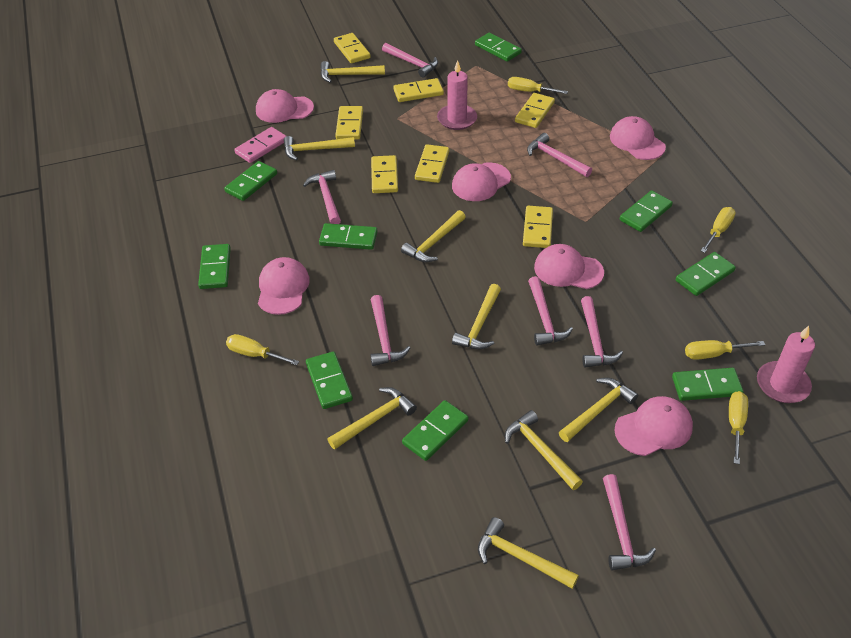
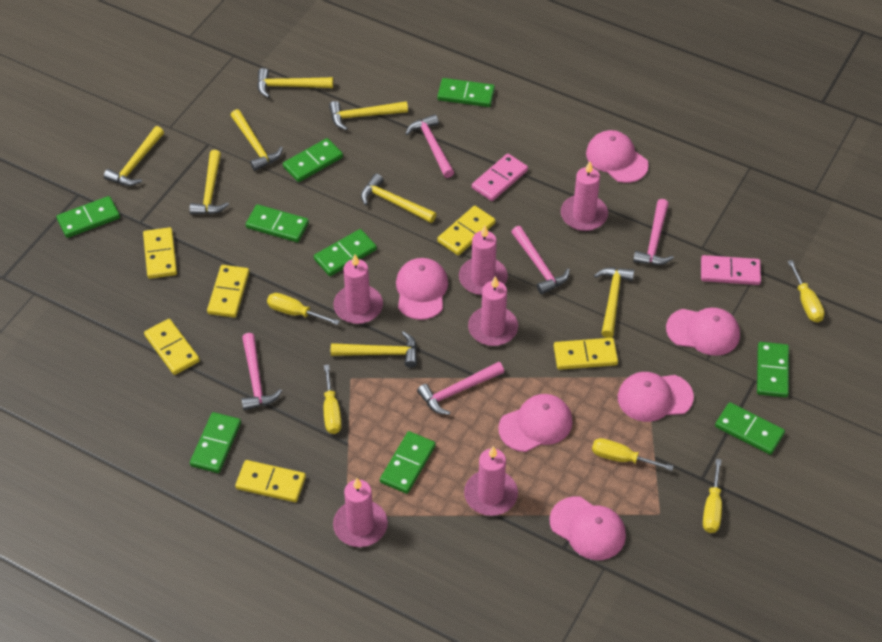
pink candle: 2 -> 6
pink domino: 1 -> 2
pink hammer: 7 -> 5
yellow domino: 7 -> 6

